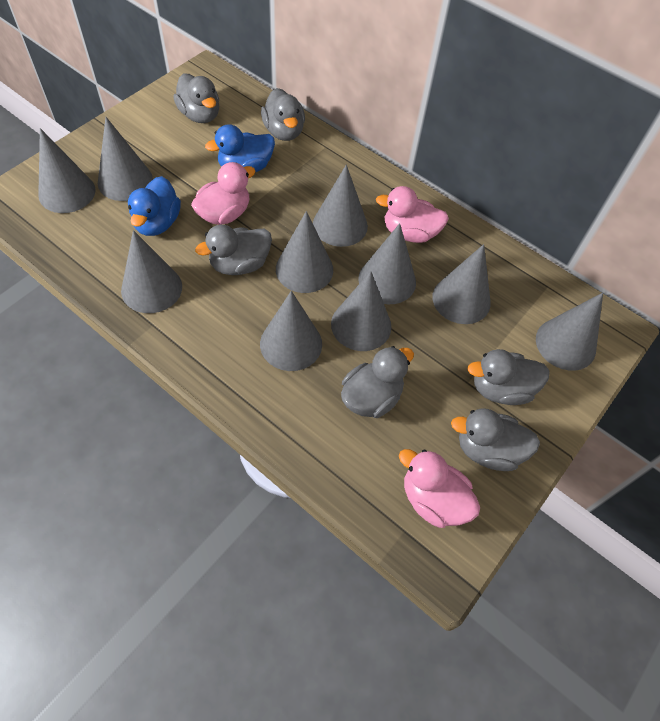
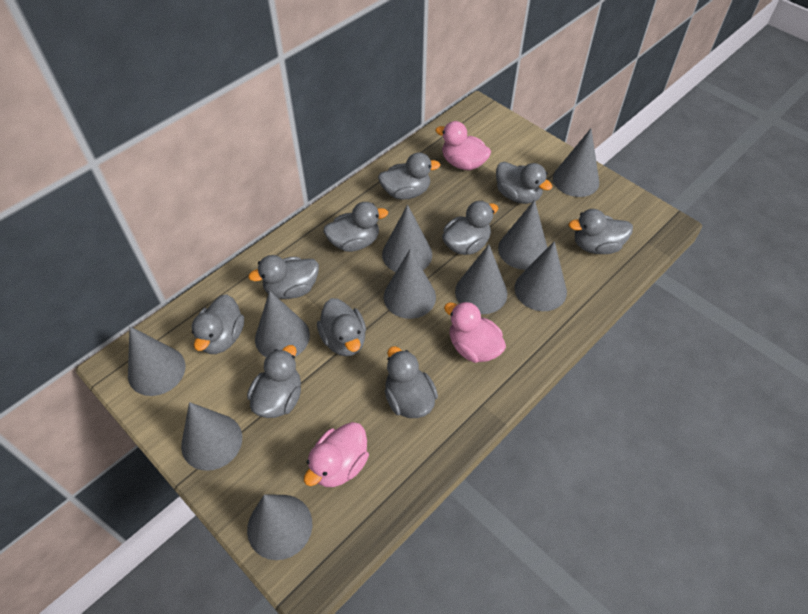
blue duck: 2 -> 0
grey duck: 6 -> 10

